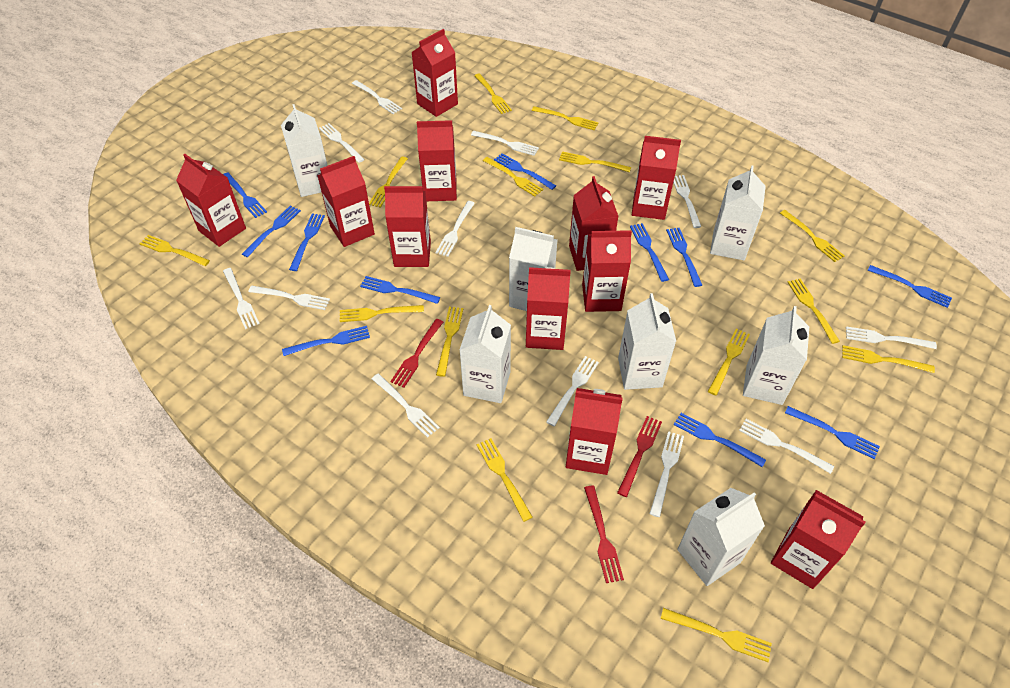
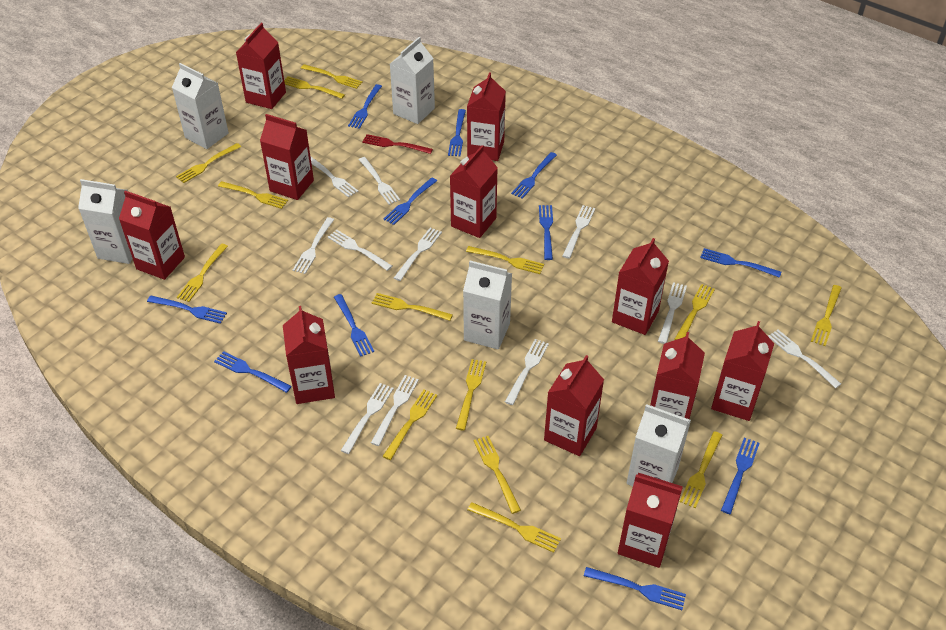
red fork: 3 -> 1
white carton: 7 -> 5
white fork: 12 -> 11

